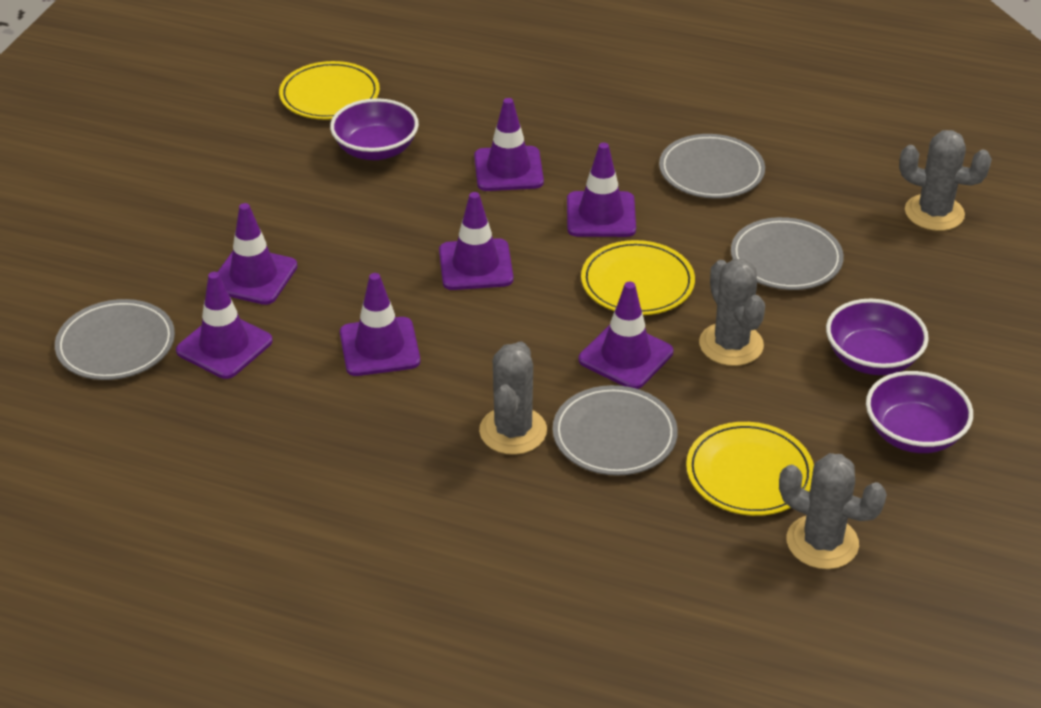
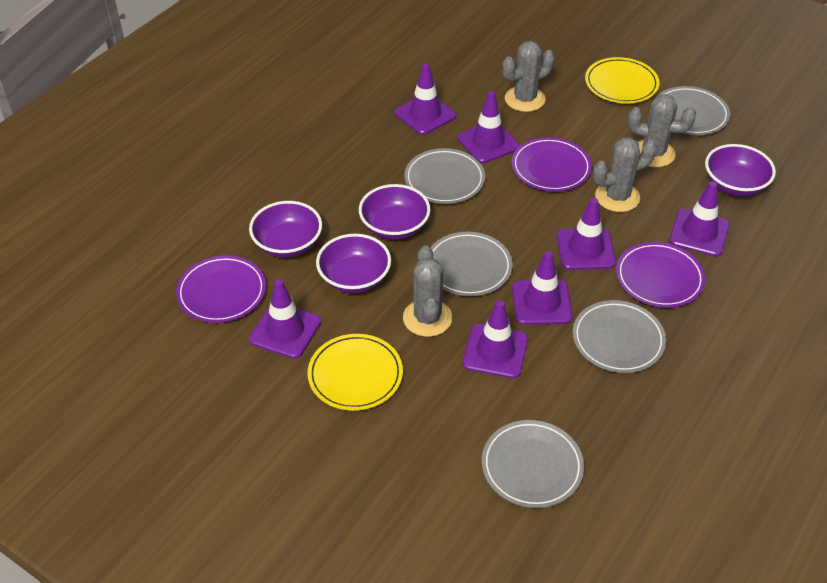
grey plate: 4 -> 5
purple bowl: 3 -> 4
purple plate: 0 -> 3
yellow plate: 3 -> 2

